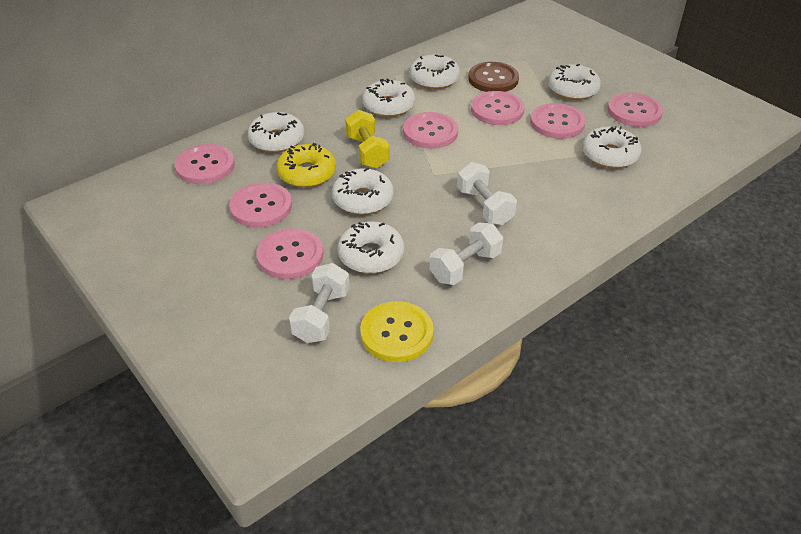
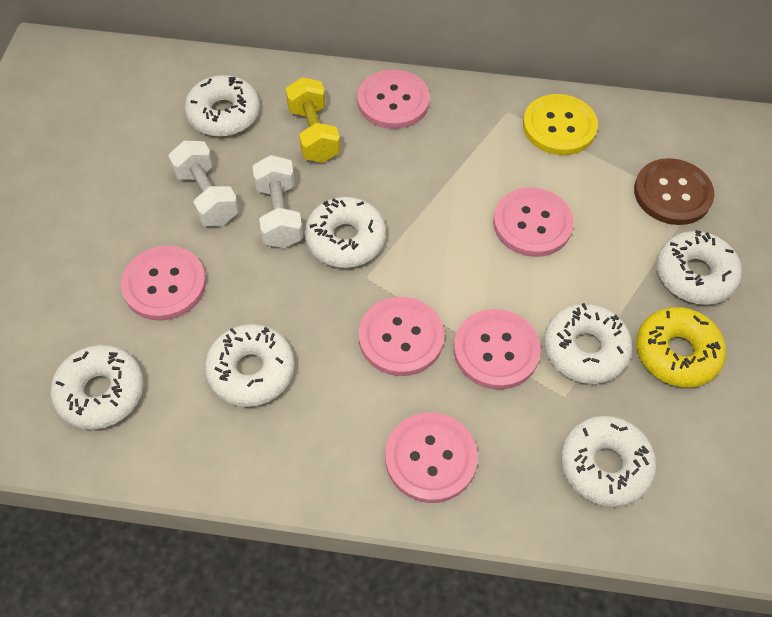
pink button: 7 -> 6
white dumbbell: 3 -> 2

